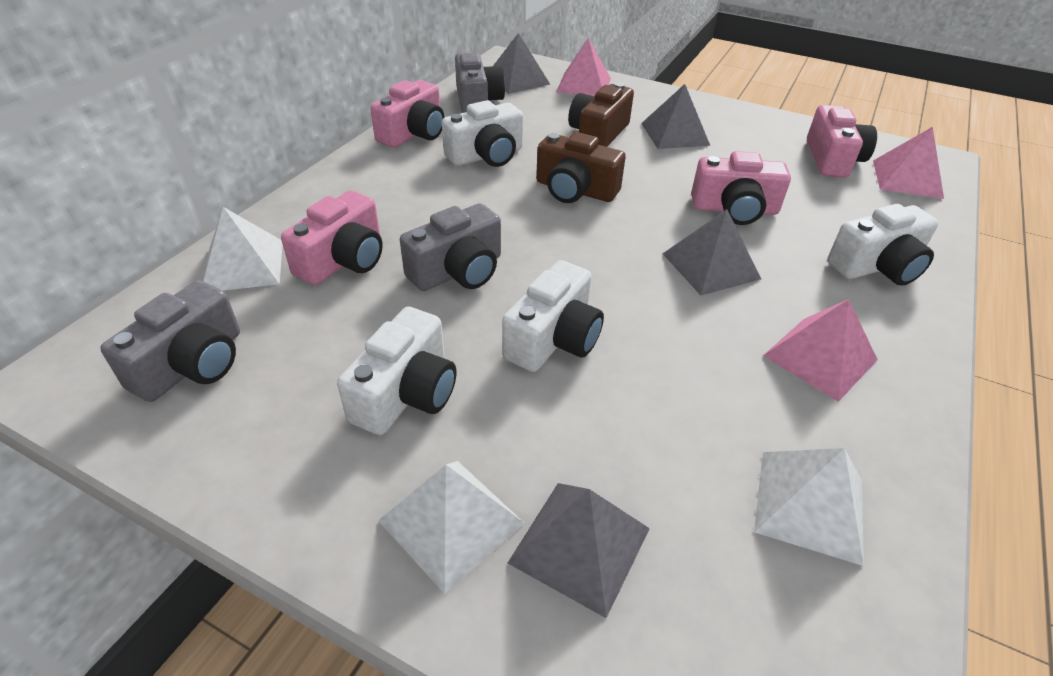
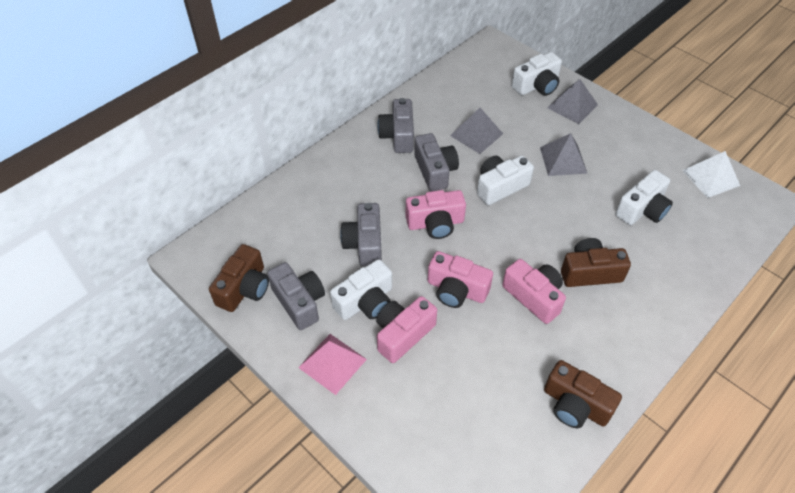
brown camera: 2 -> 3
grey camera: 3 -> 4
grey pyramid: 4 -> 3
pink pyramid: 3 -> 1
white pyramid: 3 -> 1

